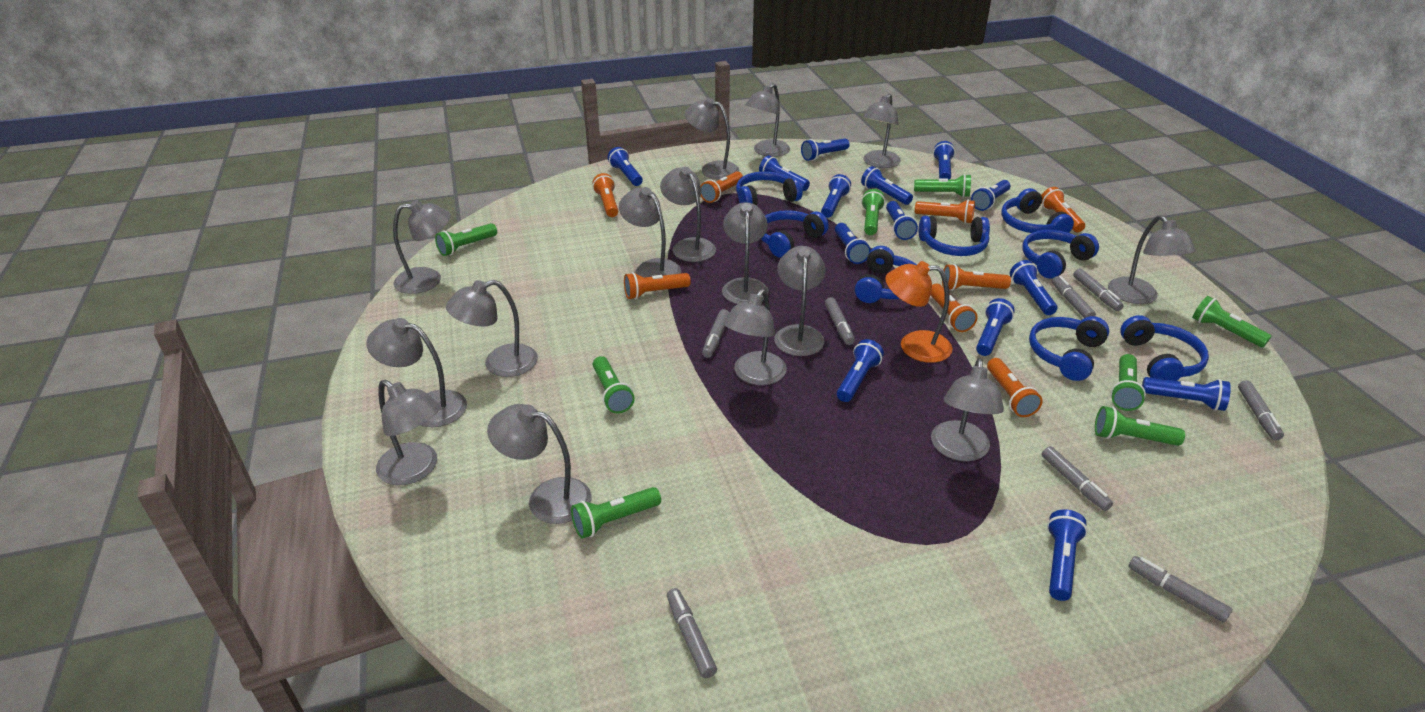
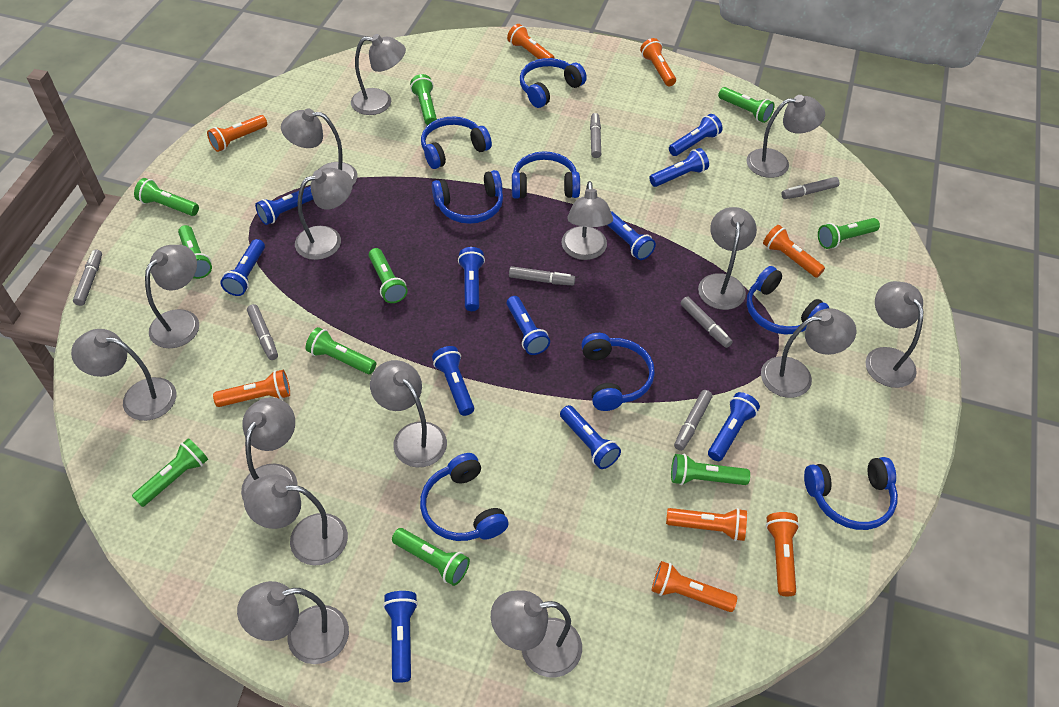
blue flashlight: 14 -> 11
green flashlight: 8 -> 10
grey marker: 8 -> 7
orange lamp: 1 -> 0

